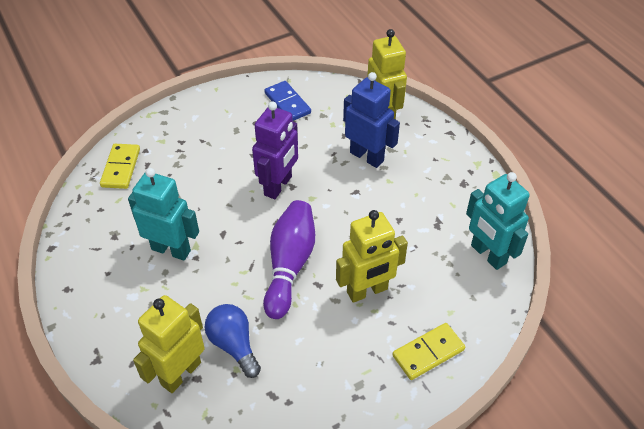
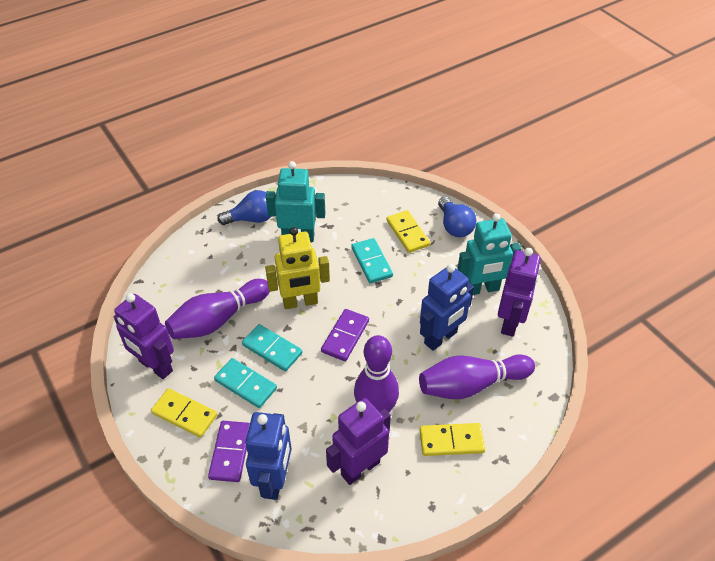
blue domino: 1 -> 0
blue light bulb: 1 -> 2
blue robot: 1 -> 2
purple bowling pin: 1 -> 3
purple domino: 0 -> 2
purple robot: 1 -> 3
turquoise domino: 0 -> 3
yellow domino: 2 -> 3
yellow robot: 3 -> 1

